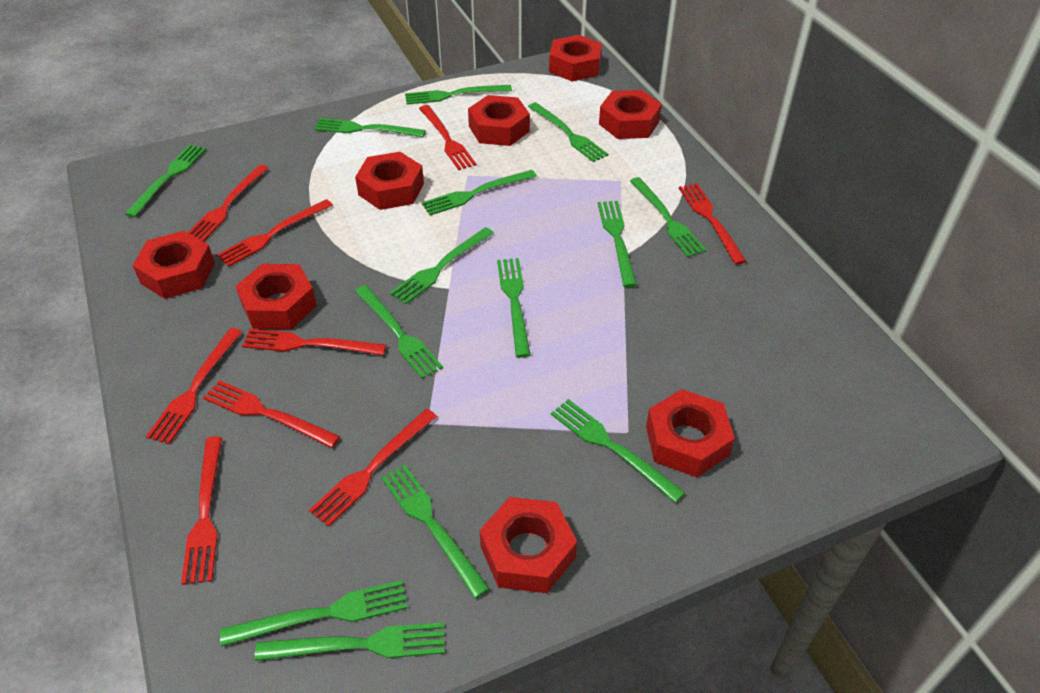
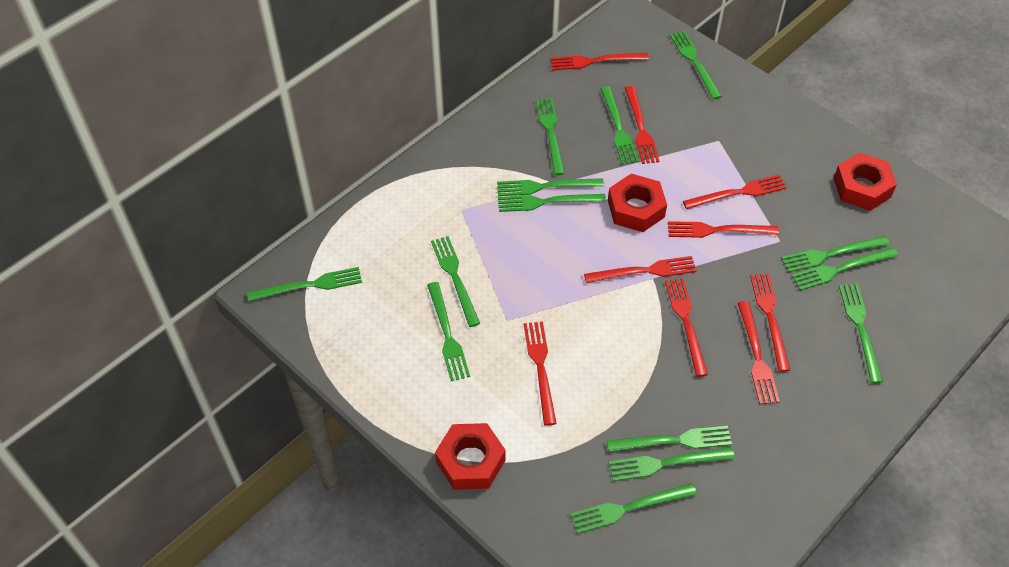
red nut: 8 -> 3

